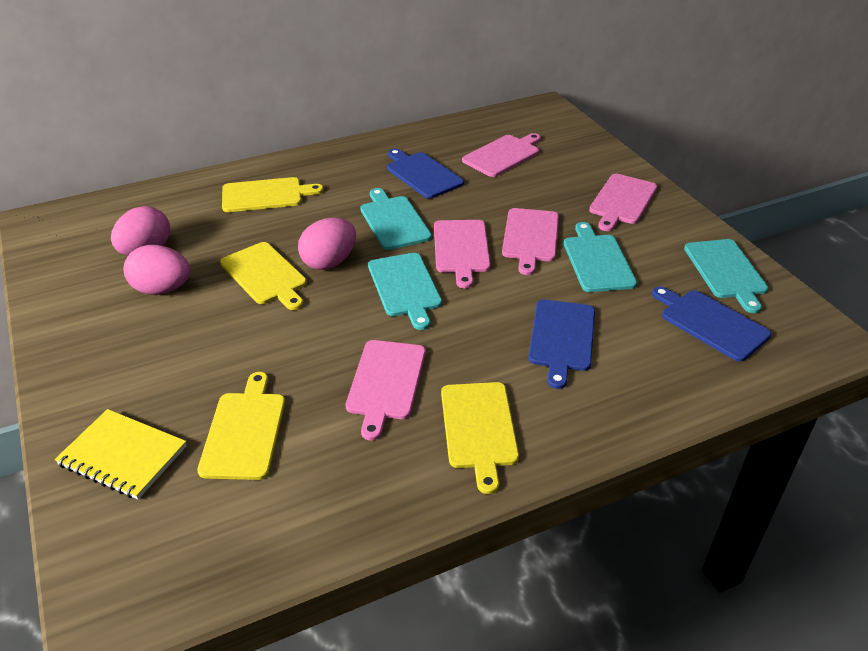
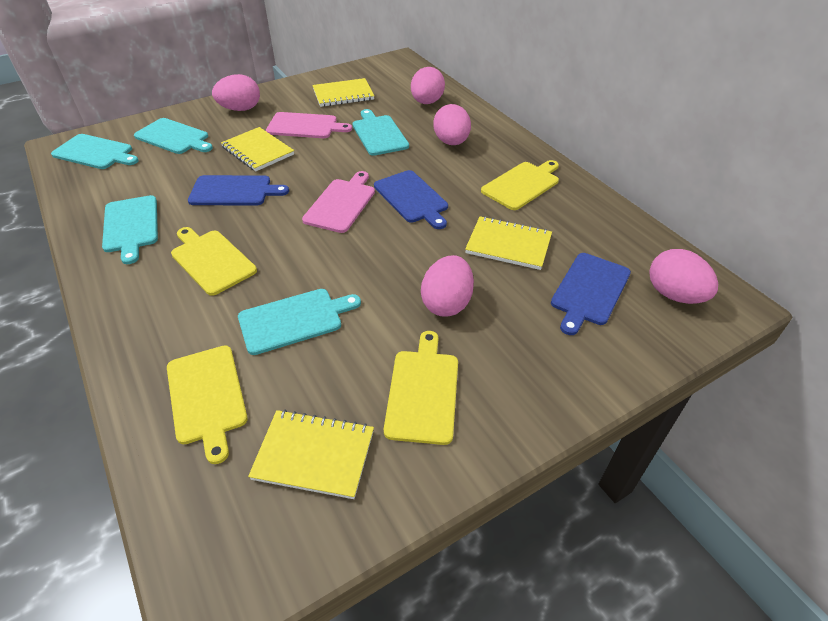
pink cutting board: 5 -> 2
pink egg: 3 -> 5
turquoise cutting board: 4 -> 5
yellow notebook: 1 -> 4

